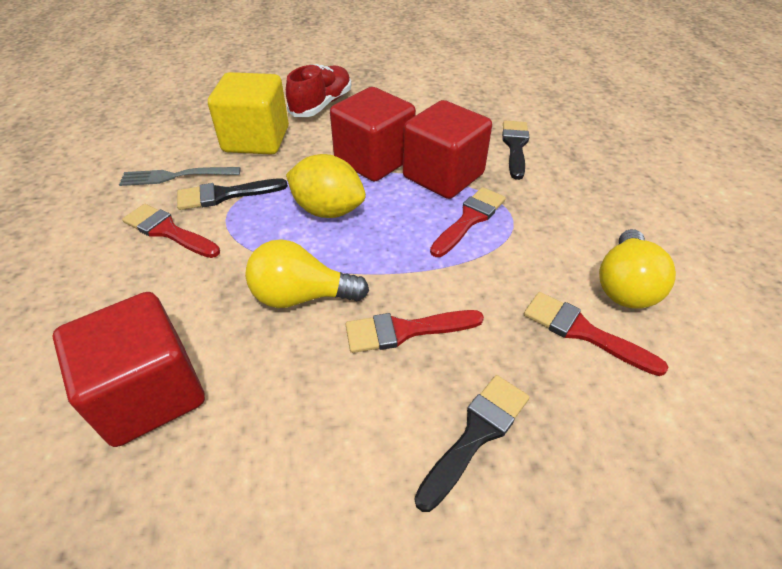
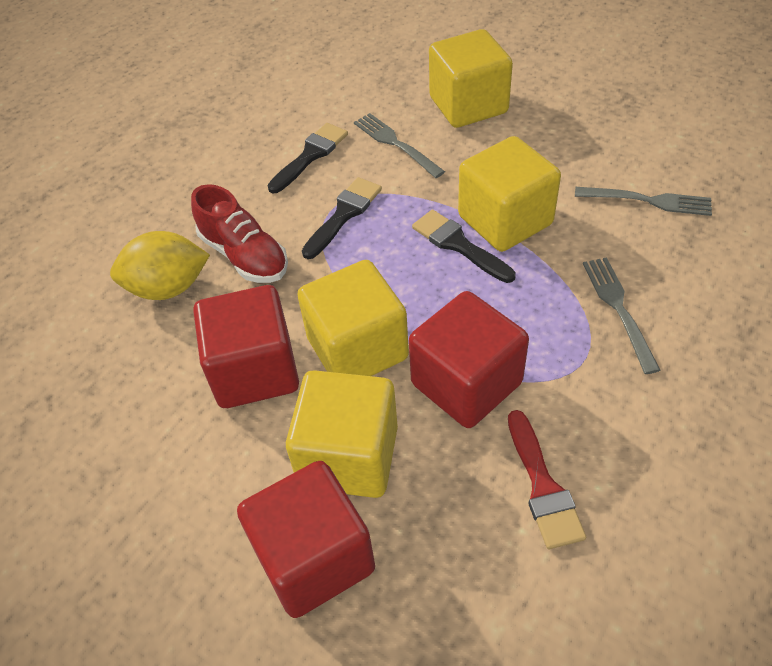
grey fork: 1 -> 3
red brush: 4 -> 1
yellow cube: 1 -> 4
yellow light bulb: 2 -> 0

